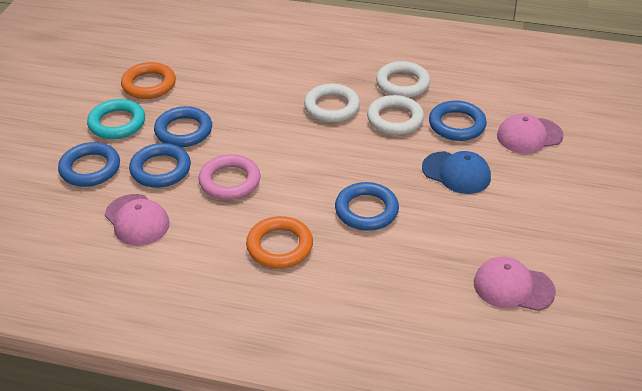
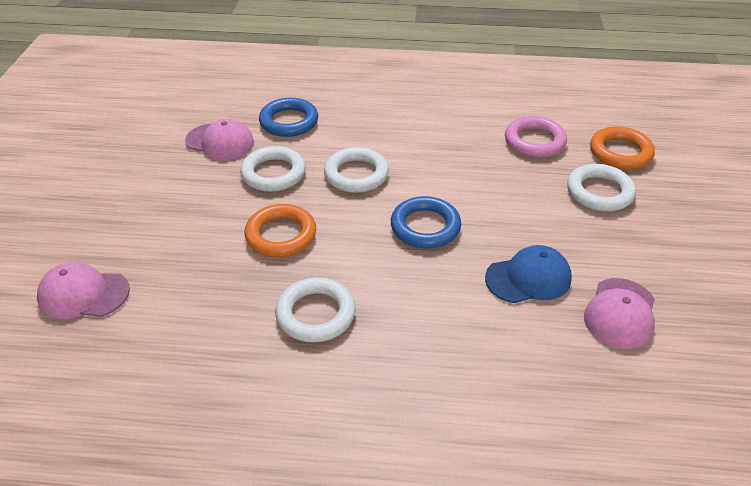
blue ring: 5 -> 2
turquoise ring: 1 -> 0
white ring: 3 -> 4

